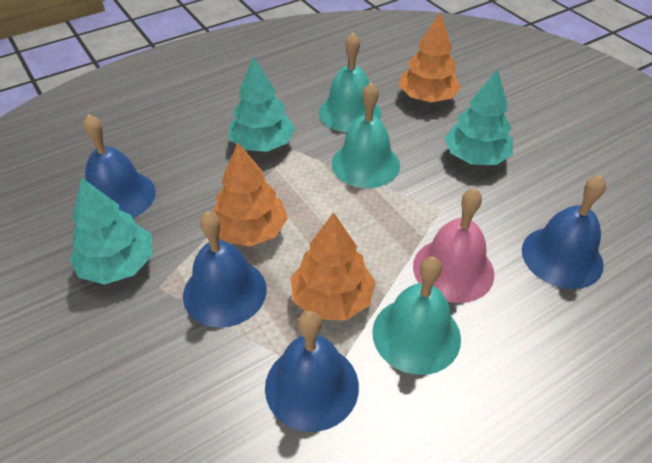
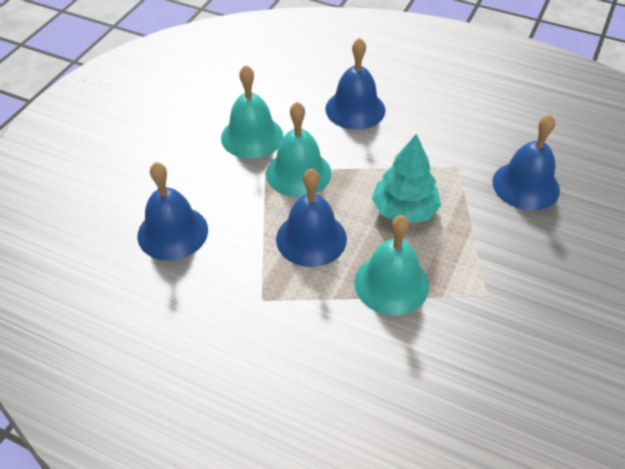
orange tree: 3 -> 0
pink bell: 1 -> 0
turquoise tree: 3 -> 1

